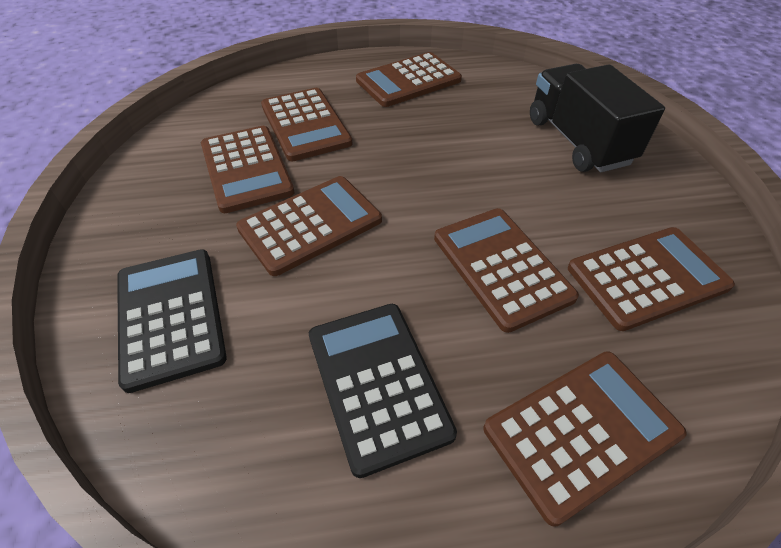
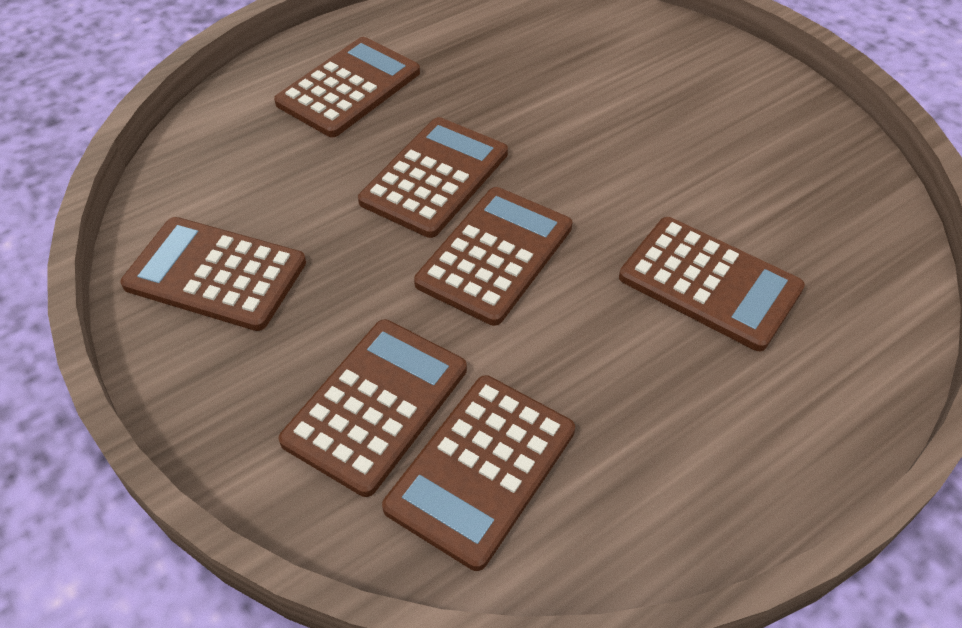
black calculator: 2 -> 0
black truck: 1 -> 0

